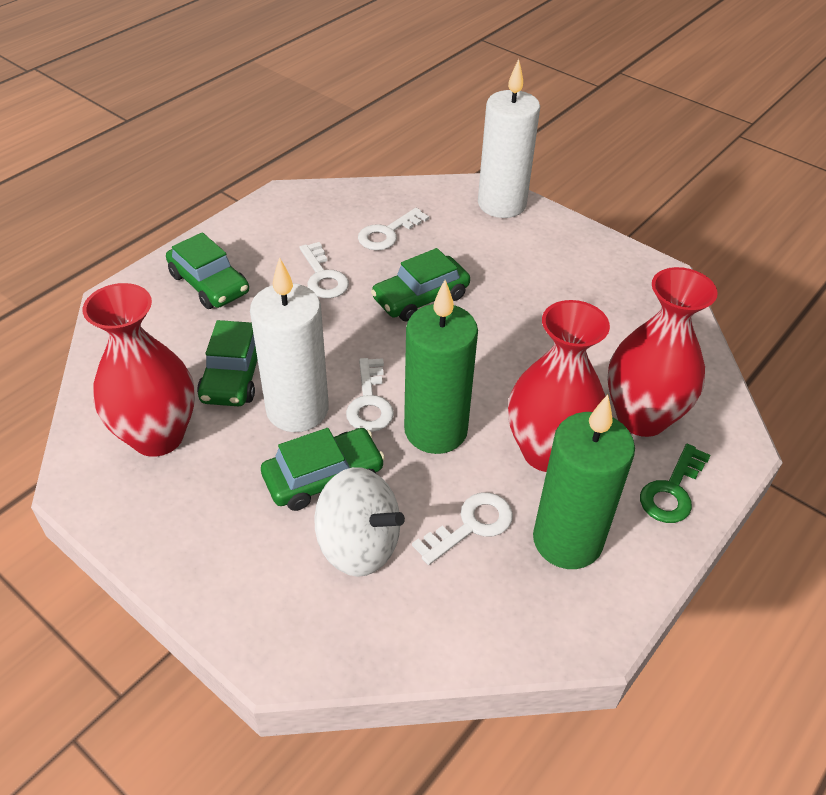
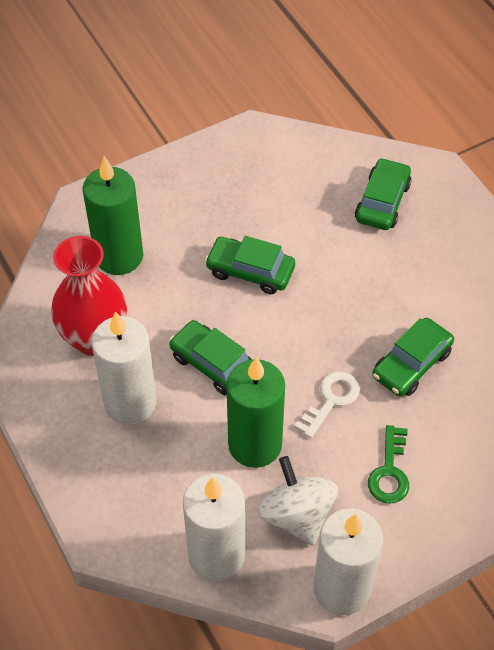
red vase: 3 -> 1
white candle: 2 -> 3
white key: 4 -> 1

